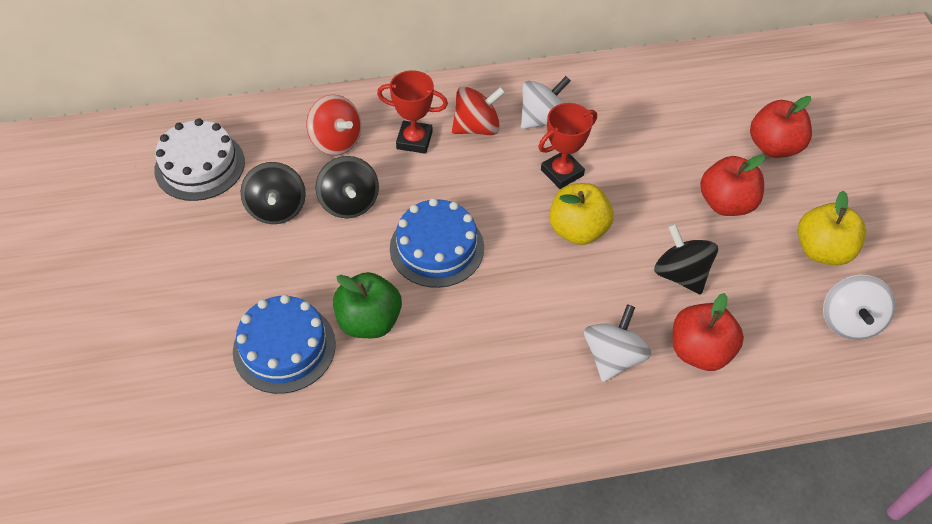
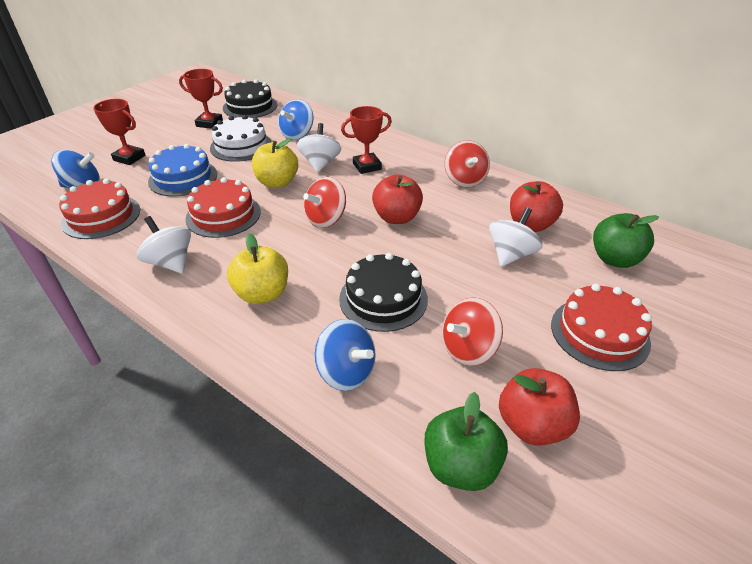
black cake: 0 -> 2
black spinning top: 3 -> 0
blue cake: 2 -> 1
blue spinning top: 0 -> 3
green apple: 1 -> 2
red cake: 0 -> 3
red spinning top: 2 -> 3
red trophy: 2 -> 3

